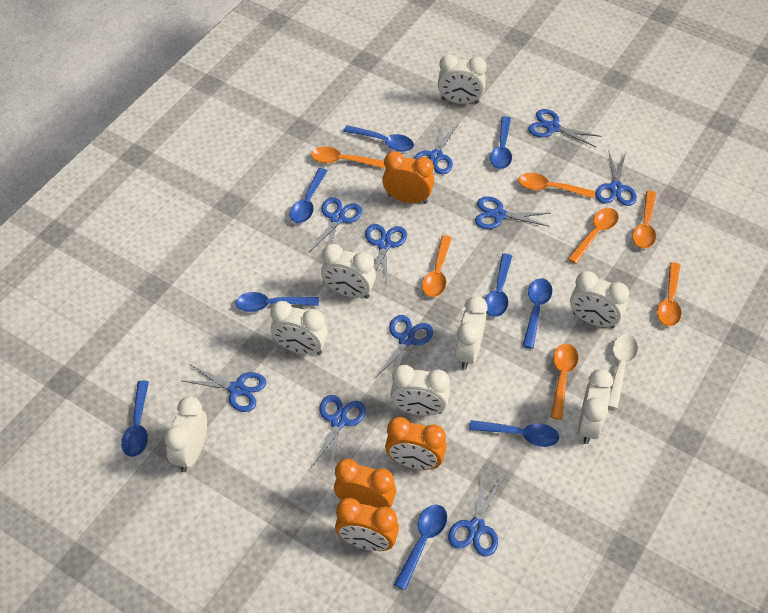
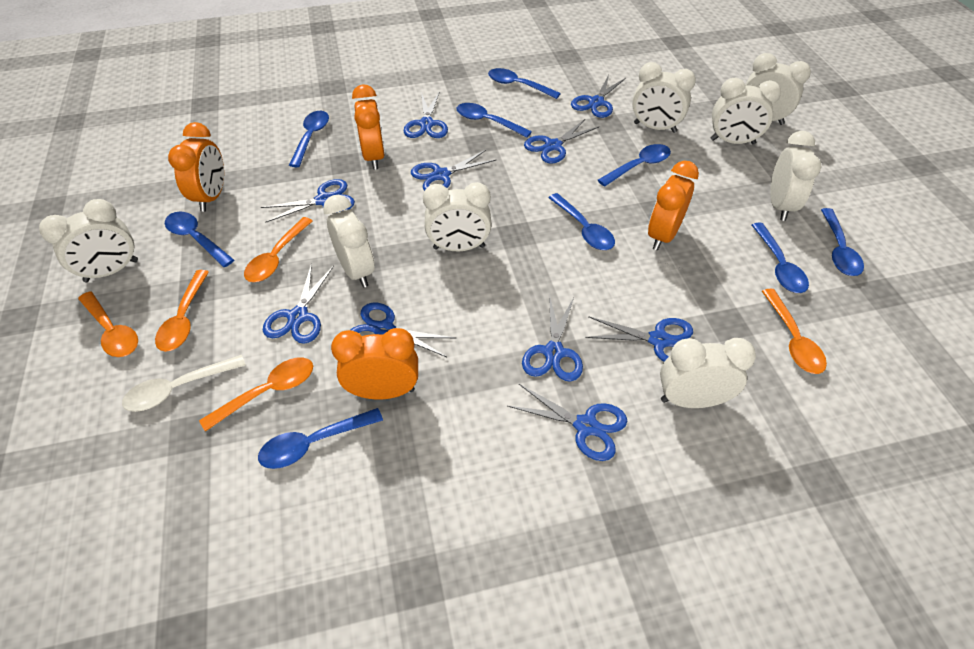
orange spoon: 7 -> 5

